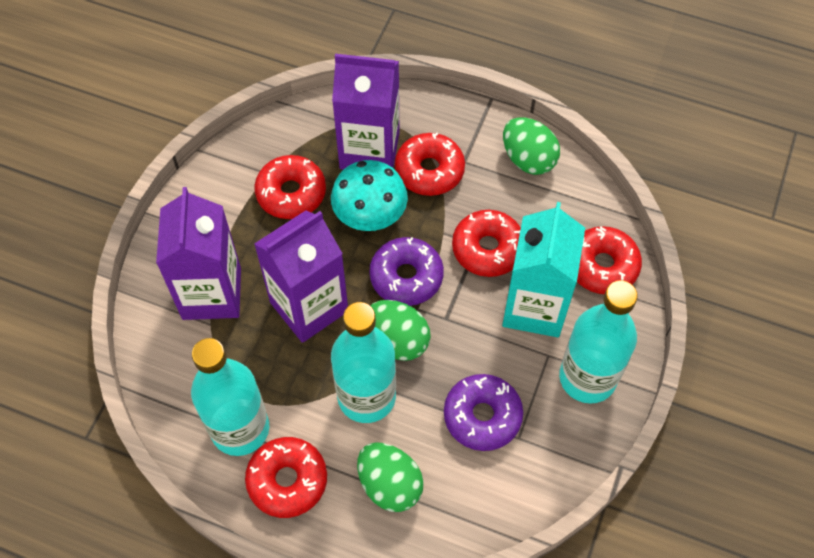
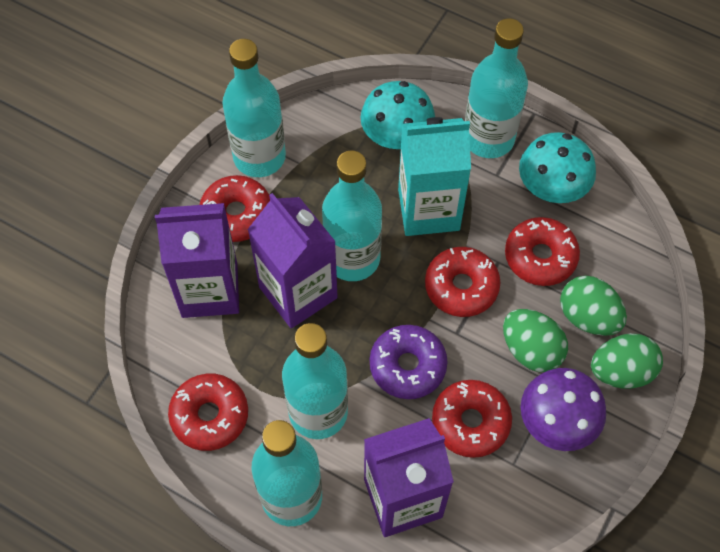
purple donut: 2 -> 1
purple mushroom: 0 -> 1
turquoise bottle: 3 -> 5
turquoise mushroom: 1 -> 2

